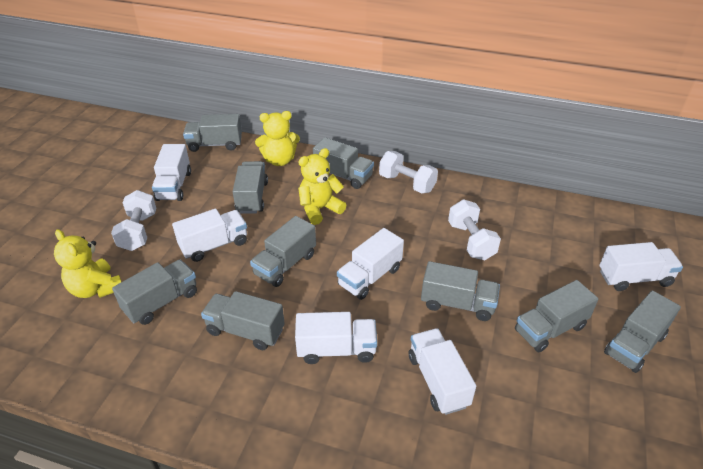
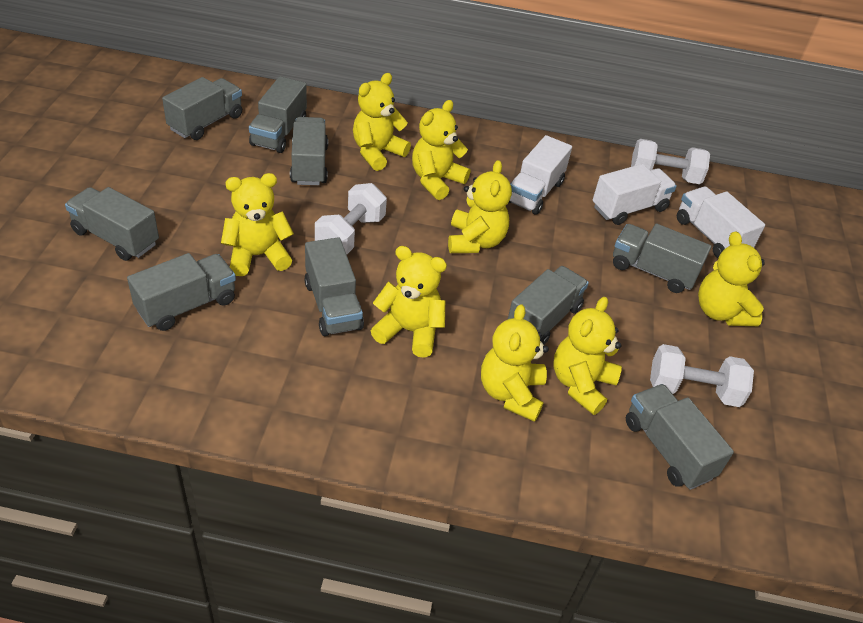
white truck: 6 -> 3
yellow teddy bear: 3 -> 8

